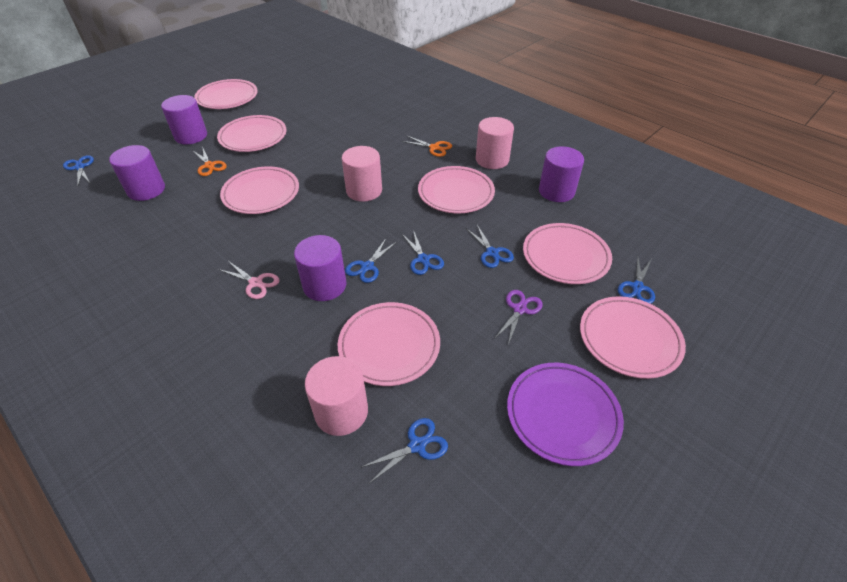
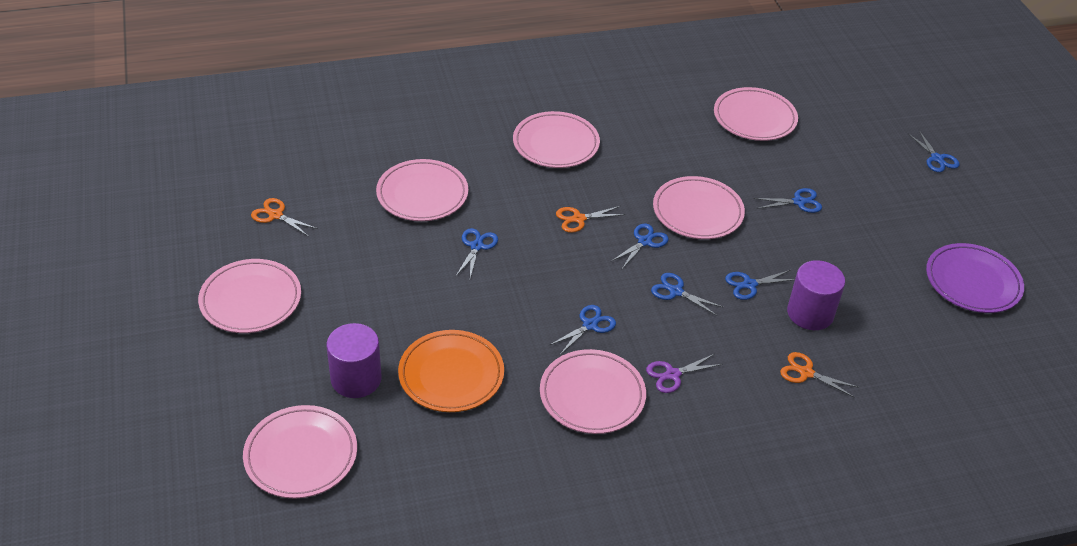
blue scissors: 6 -> 7
orange plate: 0 -> 1
orange scissors: 2 -> 3
pink cylinder: 3 -> 0
pink scissors: 1 -> 0
purple cylinder: 4 -> 2

